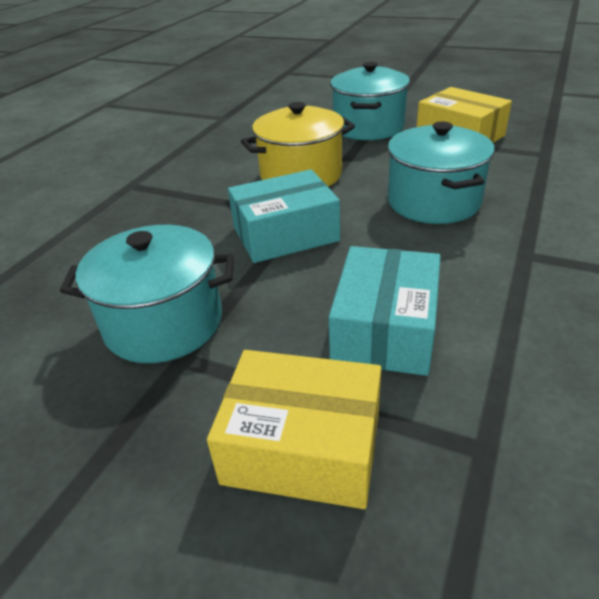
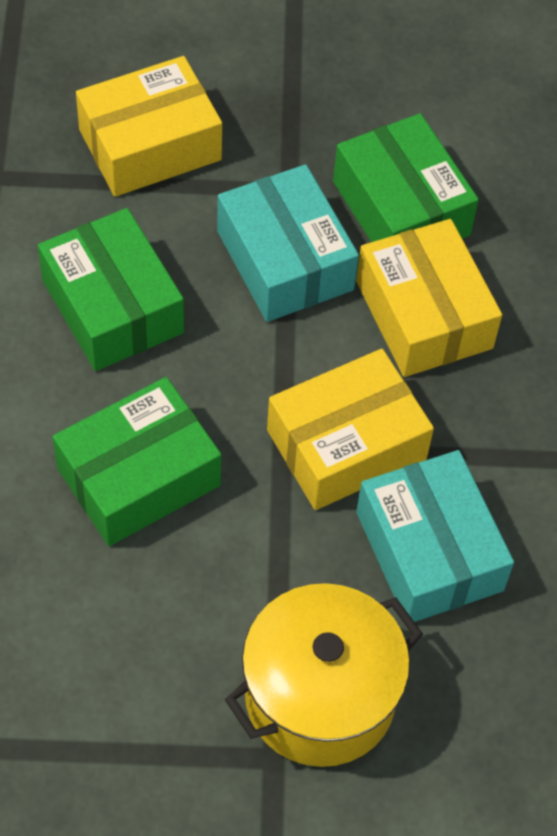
green box: 0 -> 3
turquoise pot: 3 -> 0
yellow box: 2 -> 3

